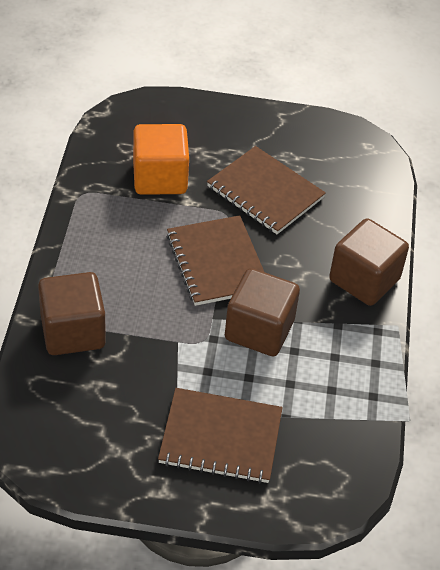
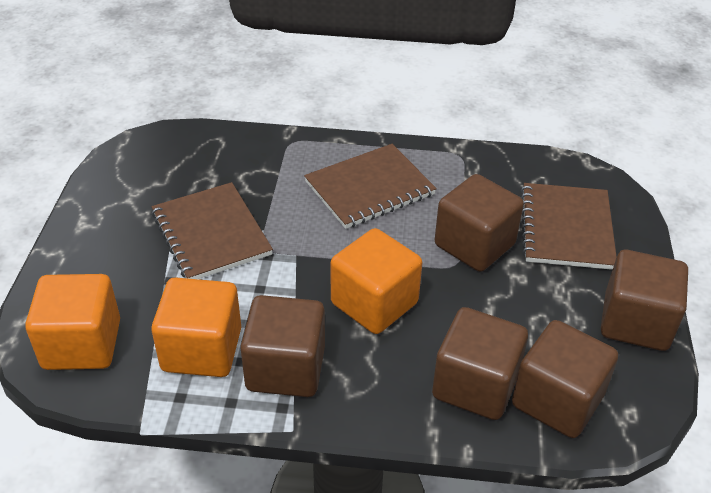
brown cube: 3 -> 5
orange cube: 1 -> 3

